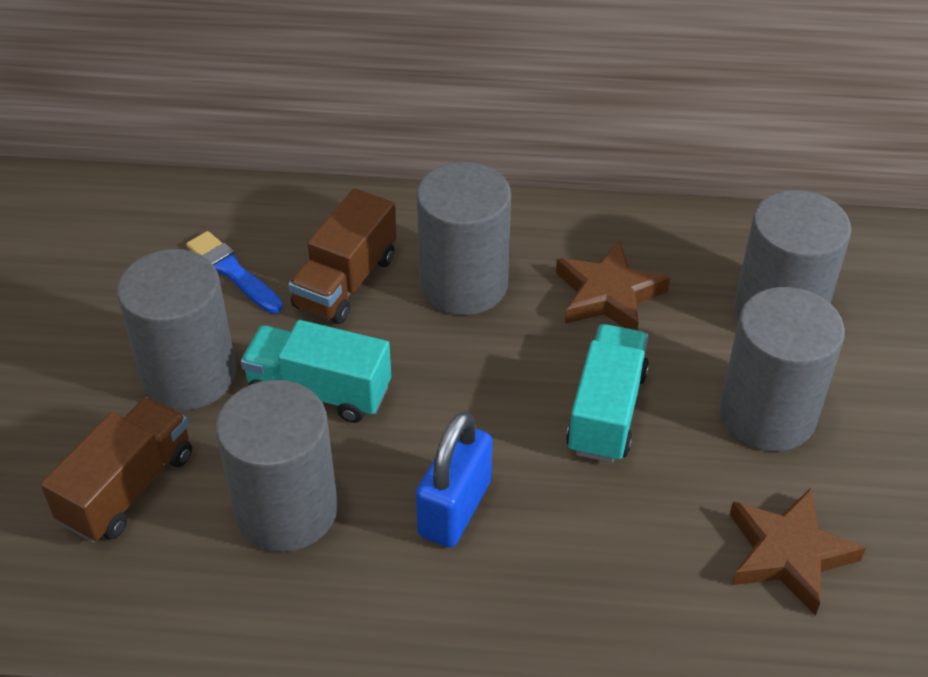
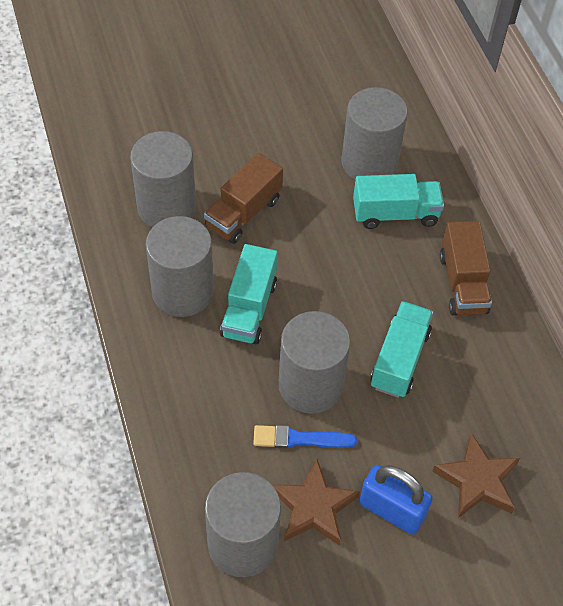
turquoise truck: 2 -> 3

